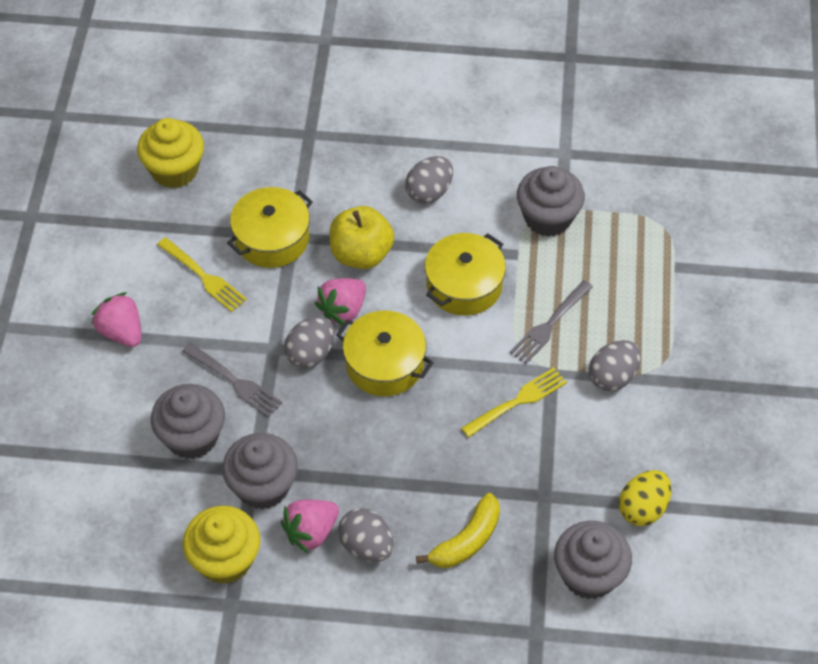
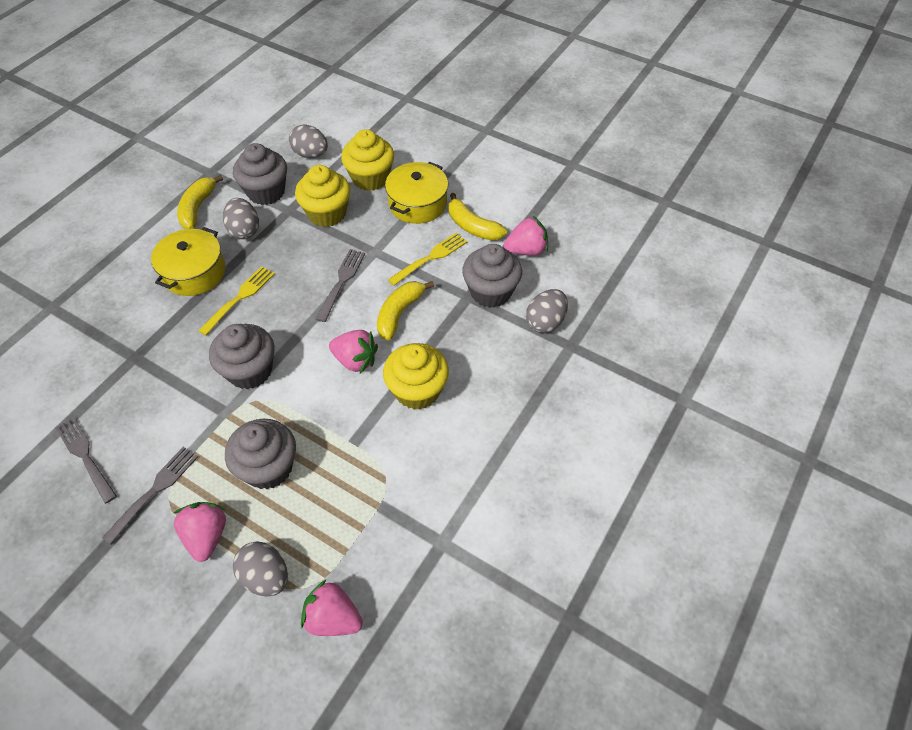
grey fork: 2 -> 3
pink strawberry: 3 -> 4
yellow apple: 1 -> 0
yellow banana: 1 -> 3
yellow cupcake: 2 -> 3
yellow egg: 1 -> 0
yellow pot: 3 -> 2

